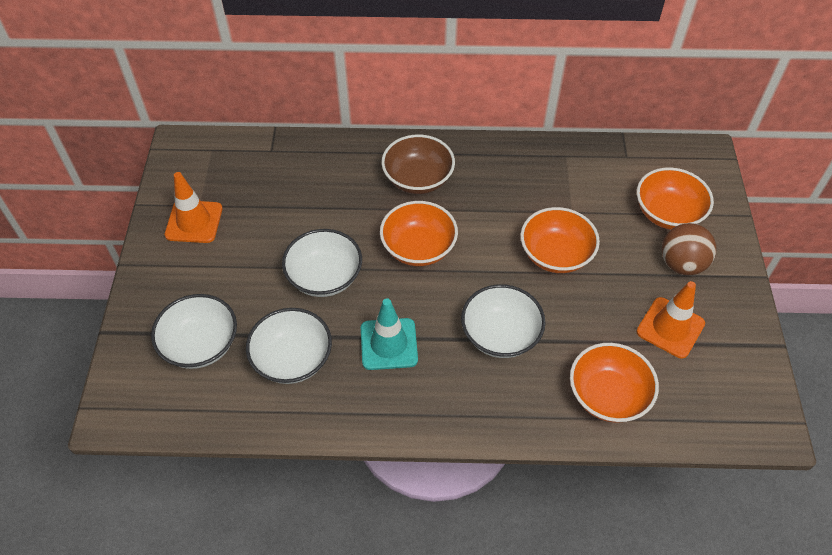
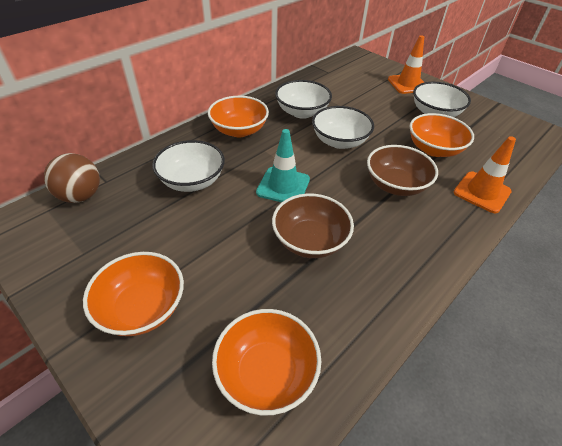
brown bowl: 1 -> 2

